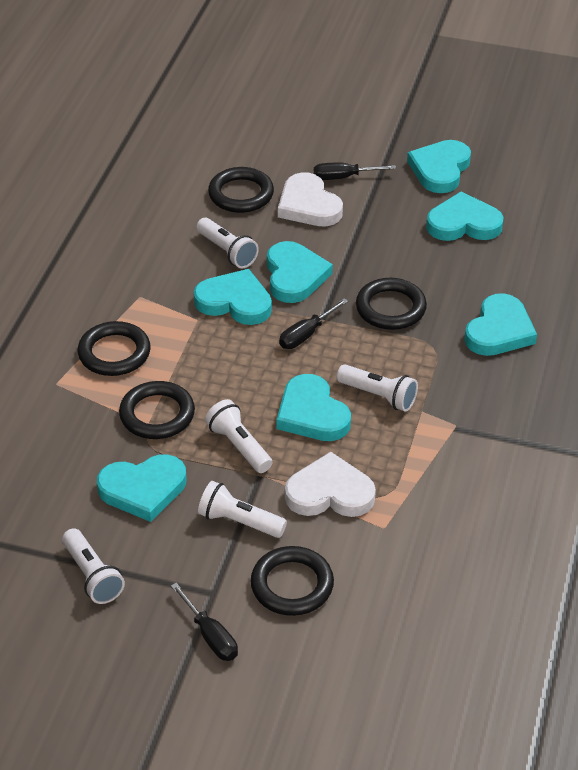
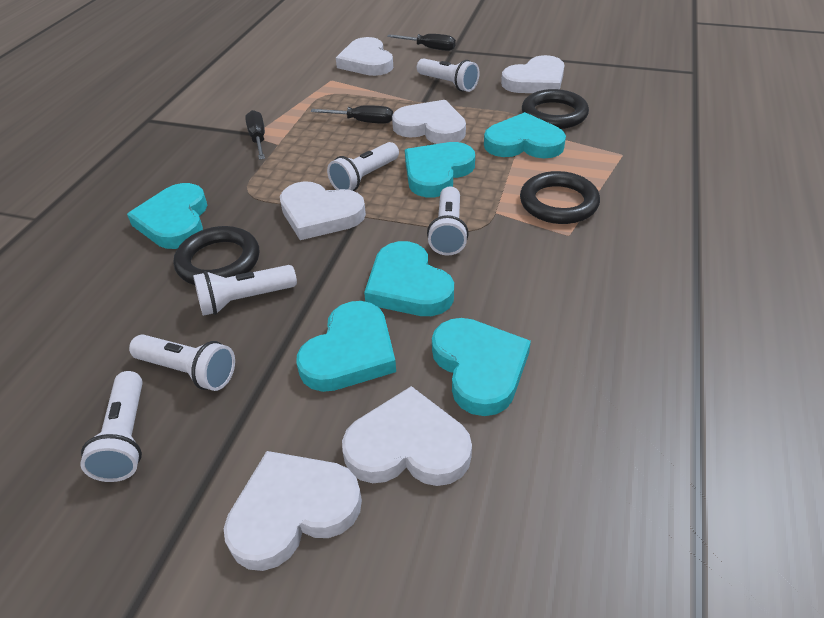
black ring: 5 -> 3
turquoise heart: 7 -> 6
white flashlight: 5 -> 6
white heart: 2 -> 6

